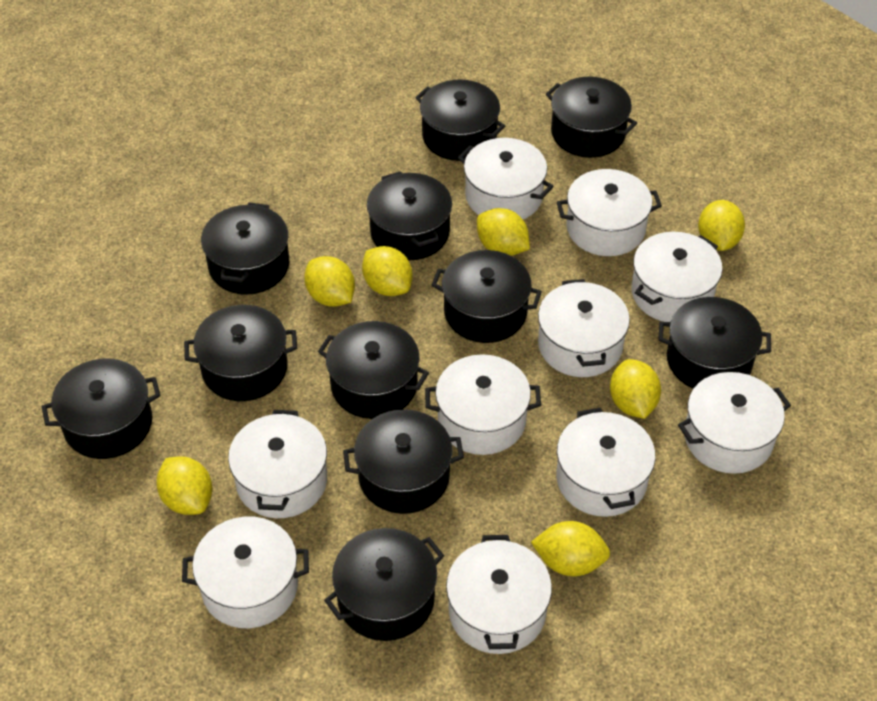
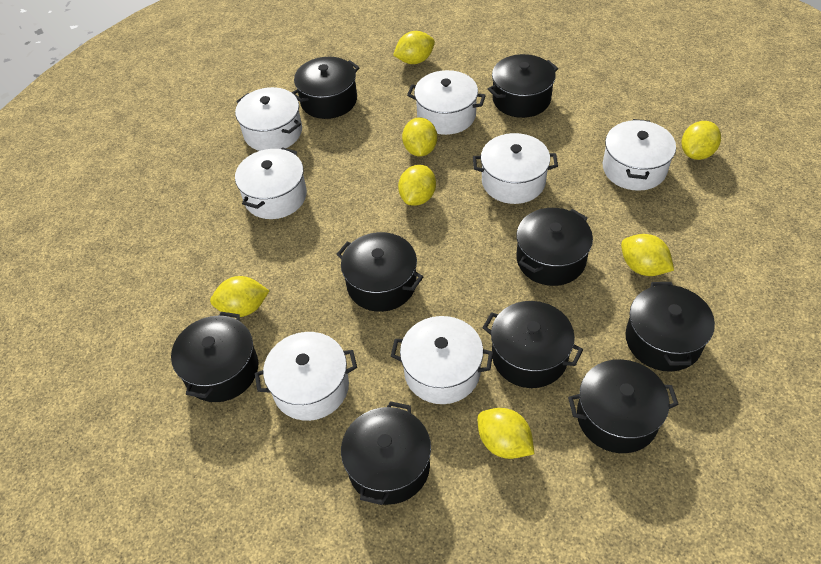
black pot: 11 -> 9
white pot: 10 -> 7

